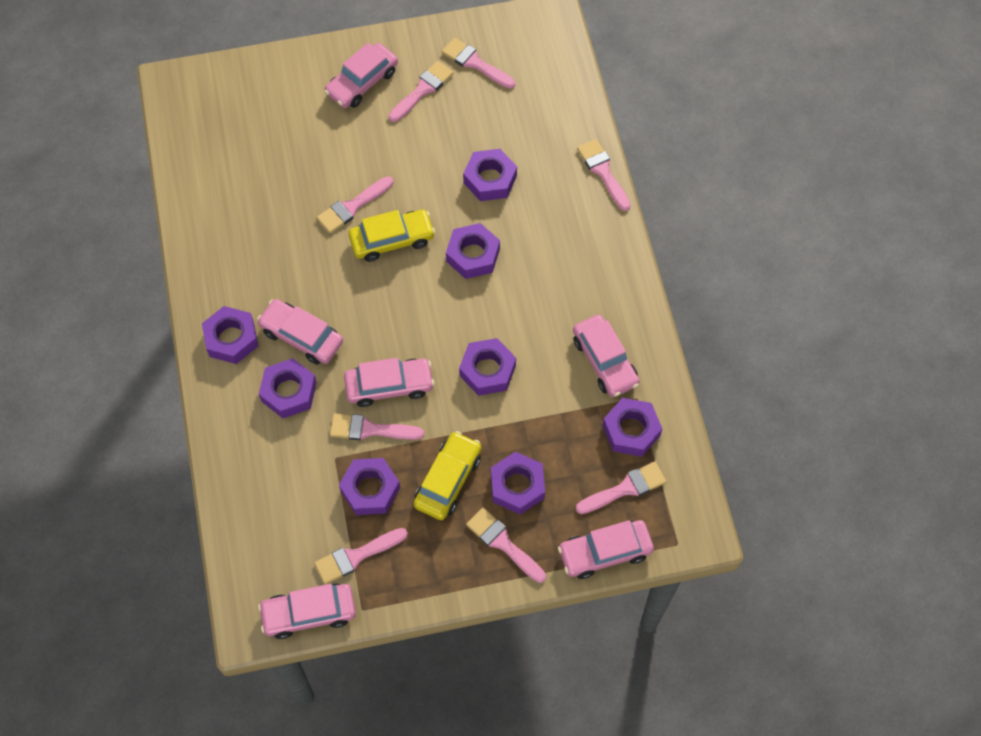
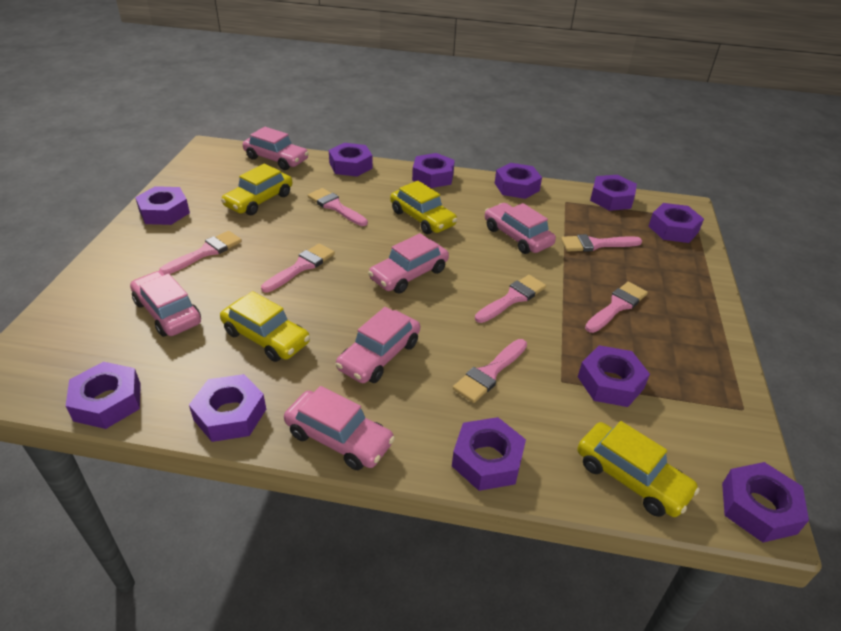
pink brush: 8 -> 7
purple nut: 8 -> 11
yellow car: 2 -> 4

